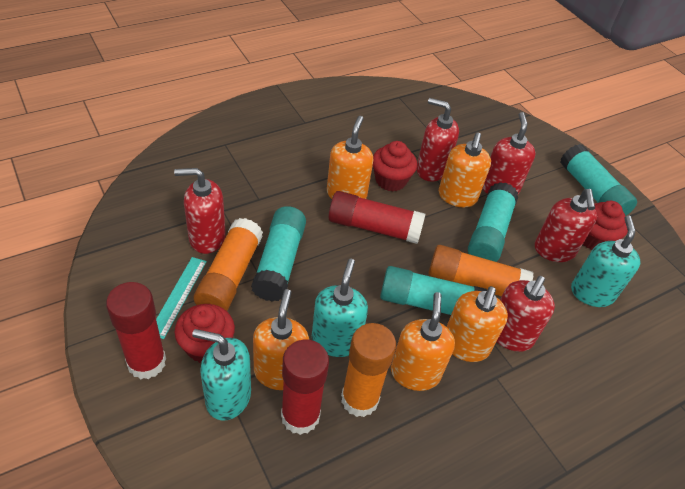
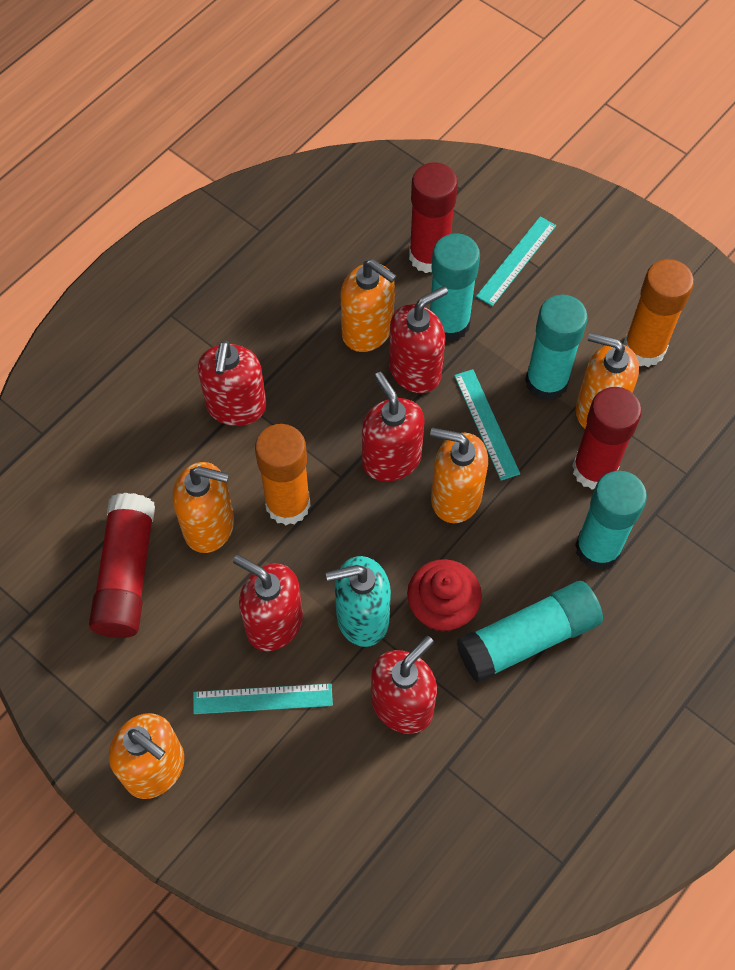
orange glue stick: 3 -> 2
red cupcake: 3 -> 1
turquoise ruler: 1 -> 3
turquoise soap dispenser: 3 -> 1

